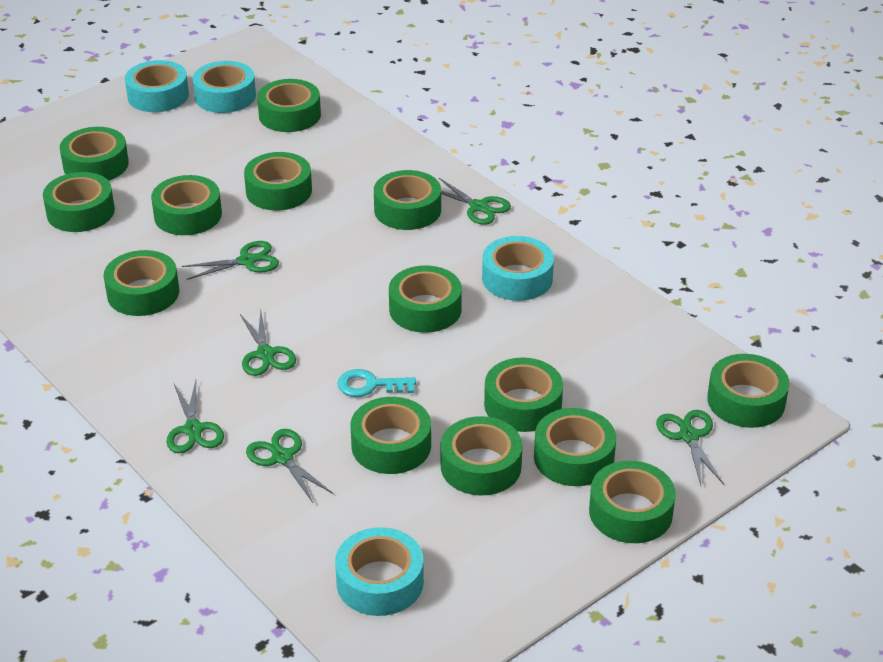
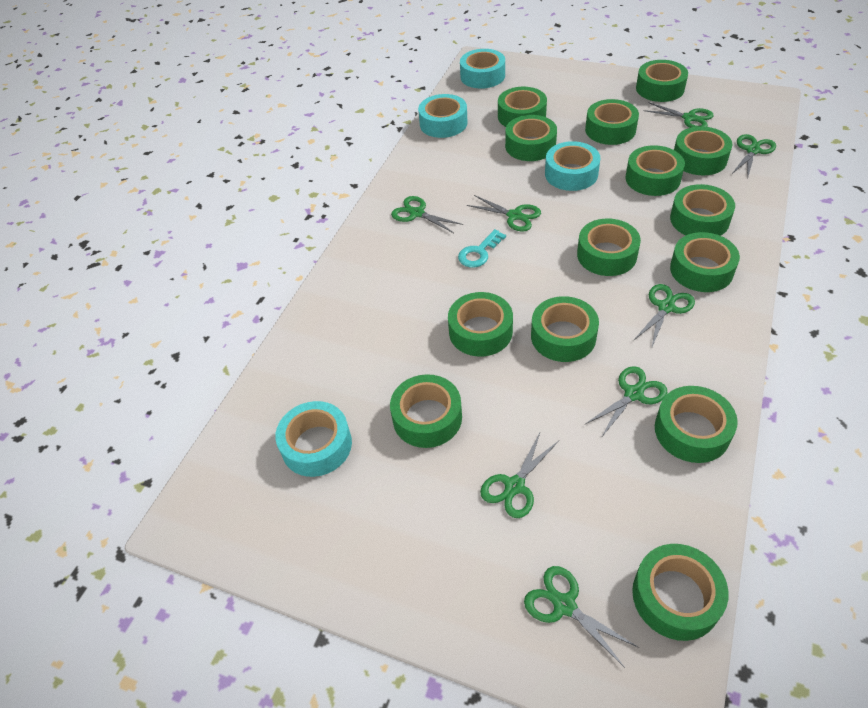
green scissors: 6 -> 8

